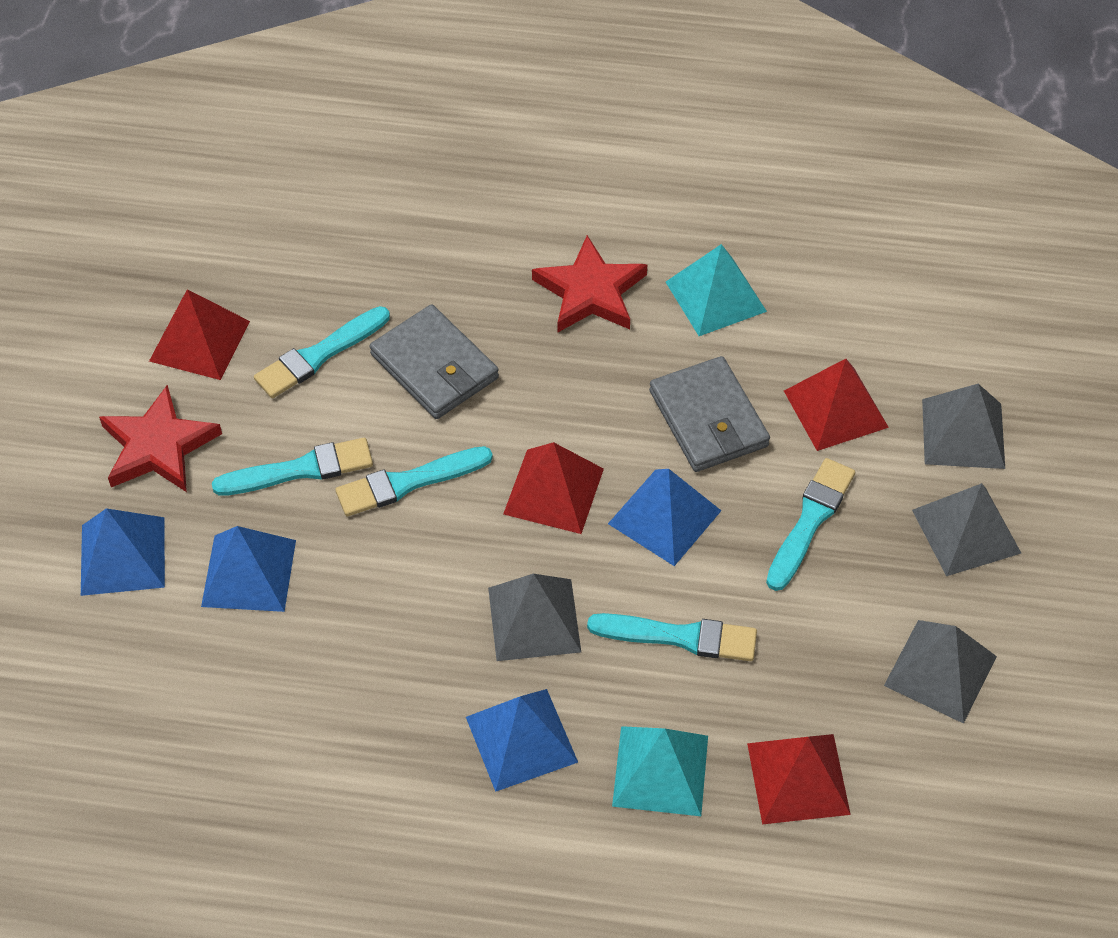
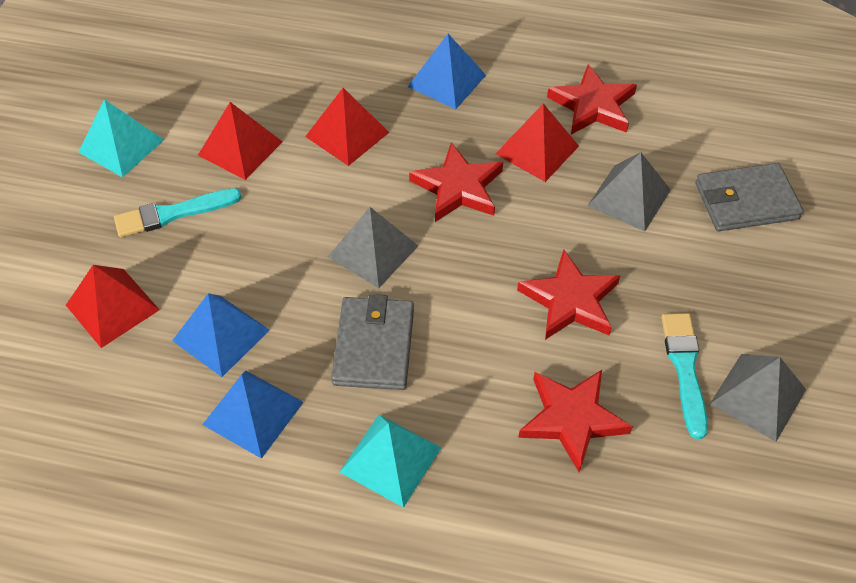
blue pyramid: 4 -> 3
grey pyramid: 4 -> 3
red star: 2 -> 4
turquoise brush: 5 -> 2

